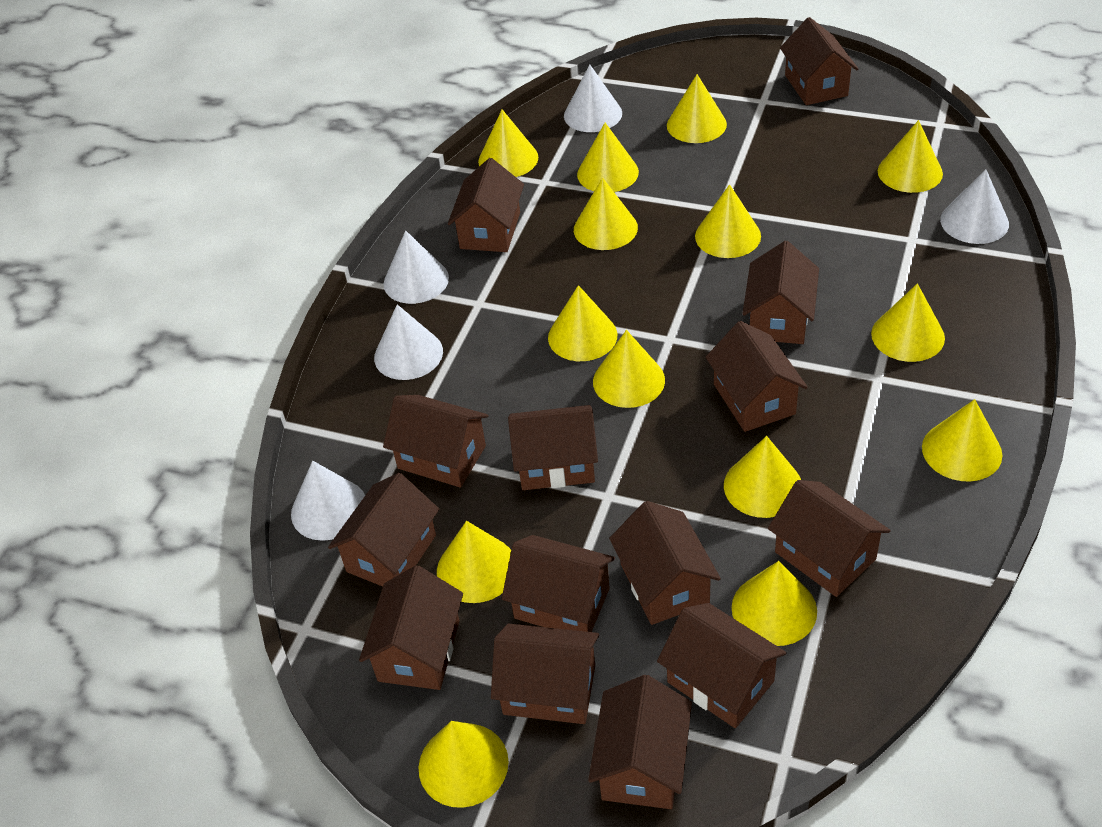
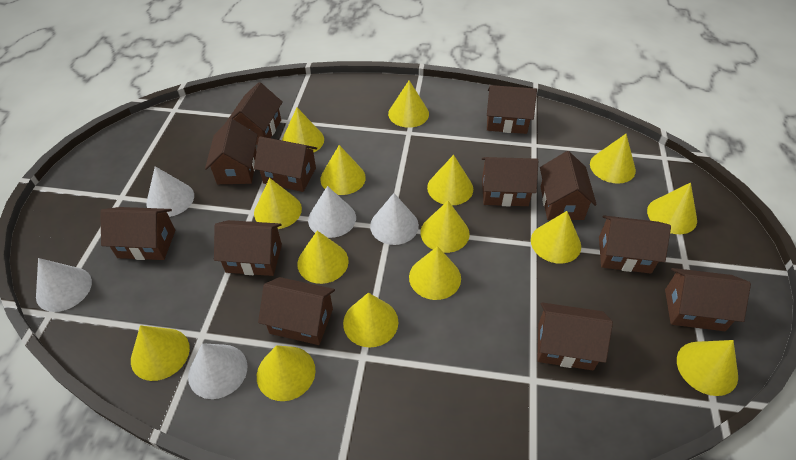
brown house: 14 -> 12
yellow cone: 14 -> 15

